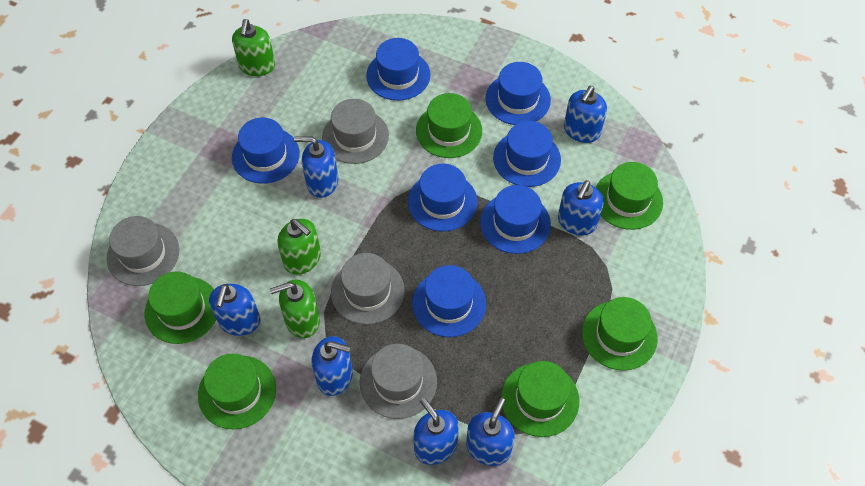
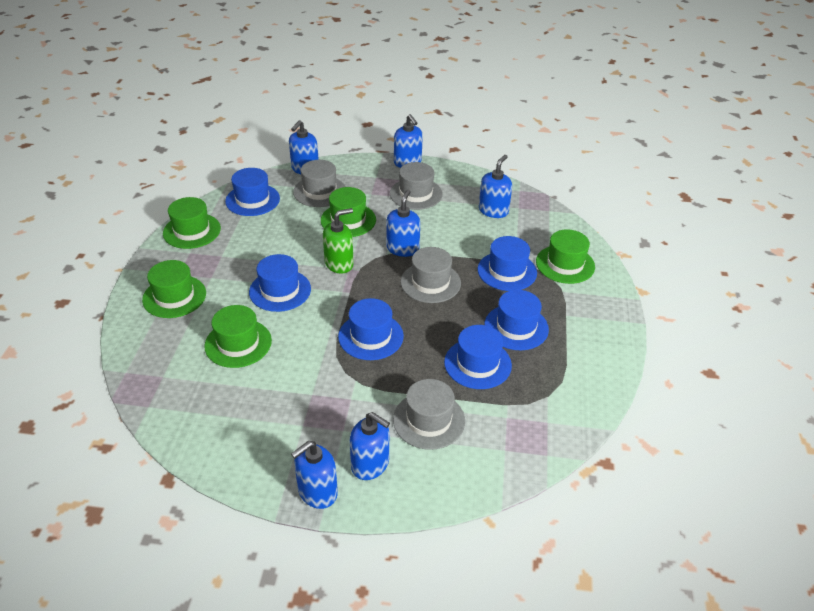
blue hat: 7 -> 6
blue soap dispenser: 7 -> 6
green hat: 6 -> 5
green soap dispenser: 3 -> 1

